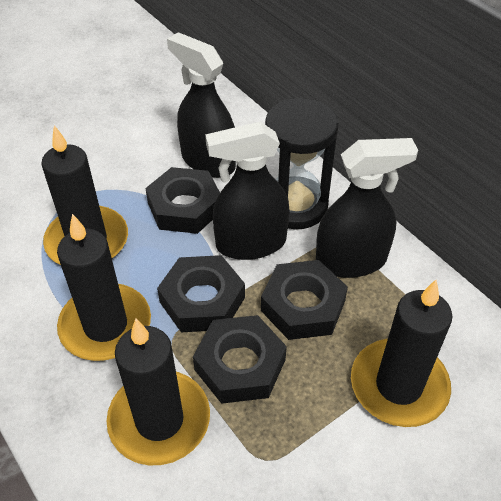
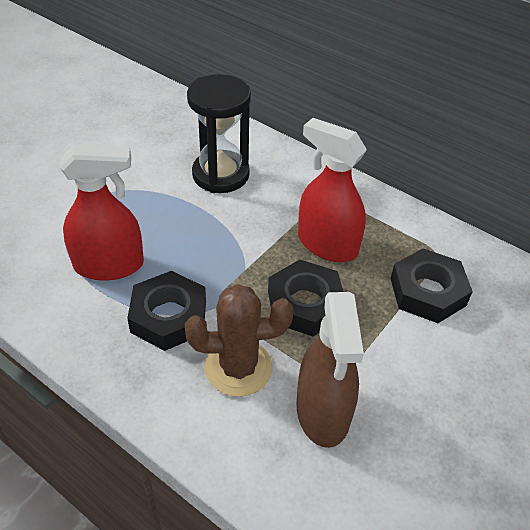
black candle: 4 -> 0
black nut: 4 -> 3
black spray bottle: 3 -> 0
brown cactus: 0 -> 1
brown spray bottle: 0 -> 1
red spray bottle: 0 -> 2

